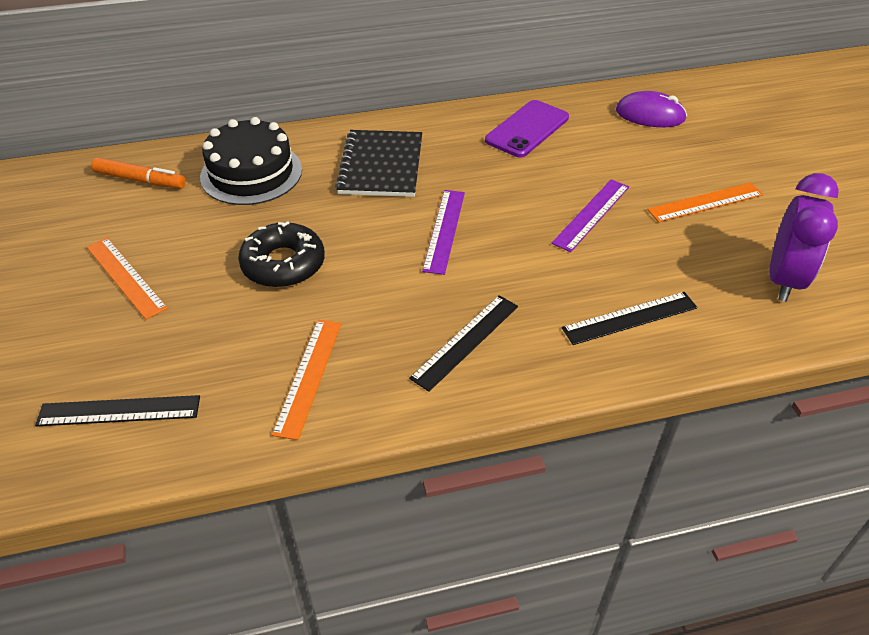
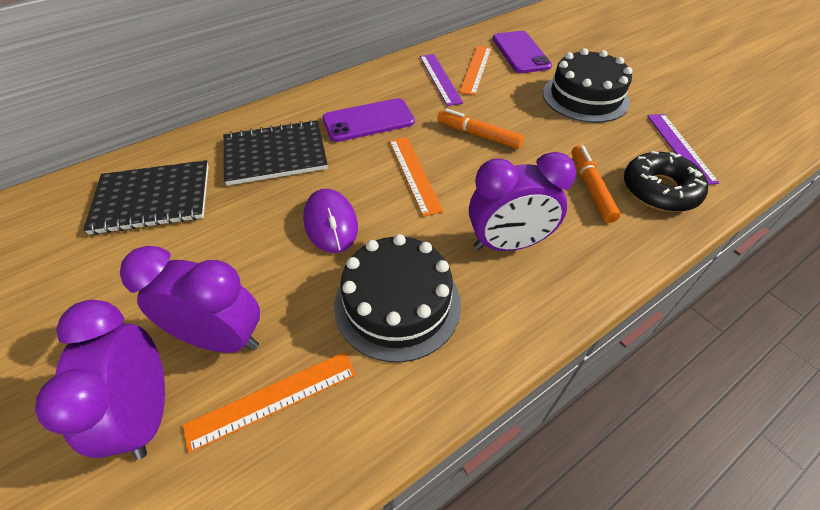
black cake: 1 -> 2
black notebook: 1 -> 2
black ruler: 3 -> 0
orange marker: 1 -> 2
purple clock: 1 -> 3
purple phone: 1 -> 2

